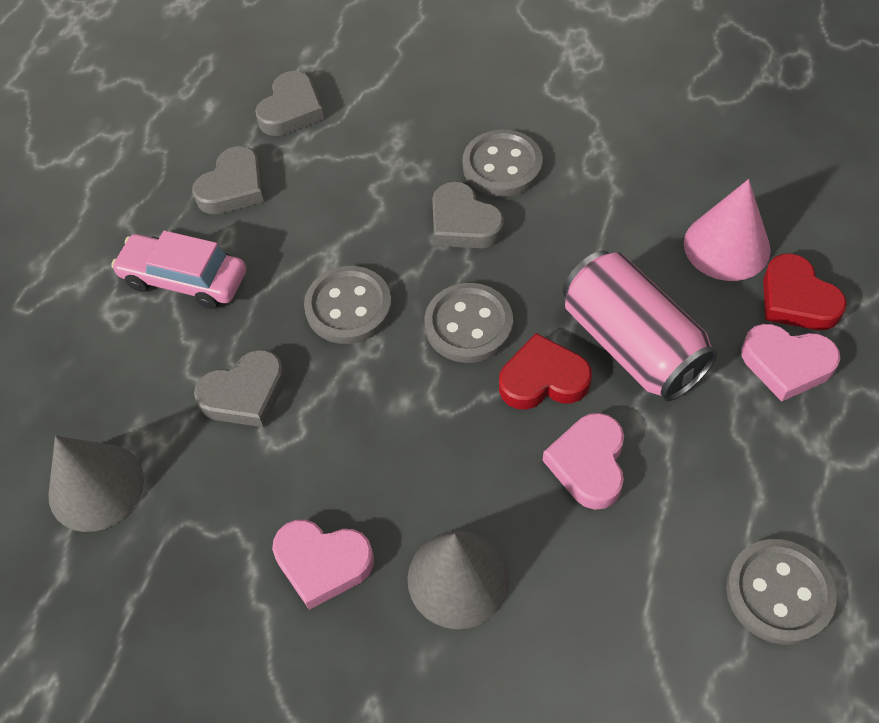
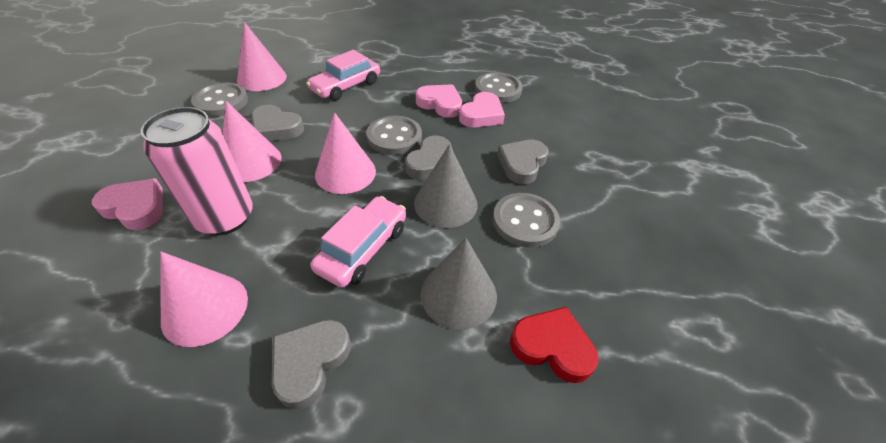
pink car: 1 -> 2
pink cone: 1 -> 4
red heart: 2 -> 1

